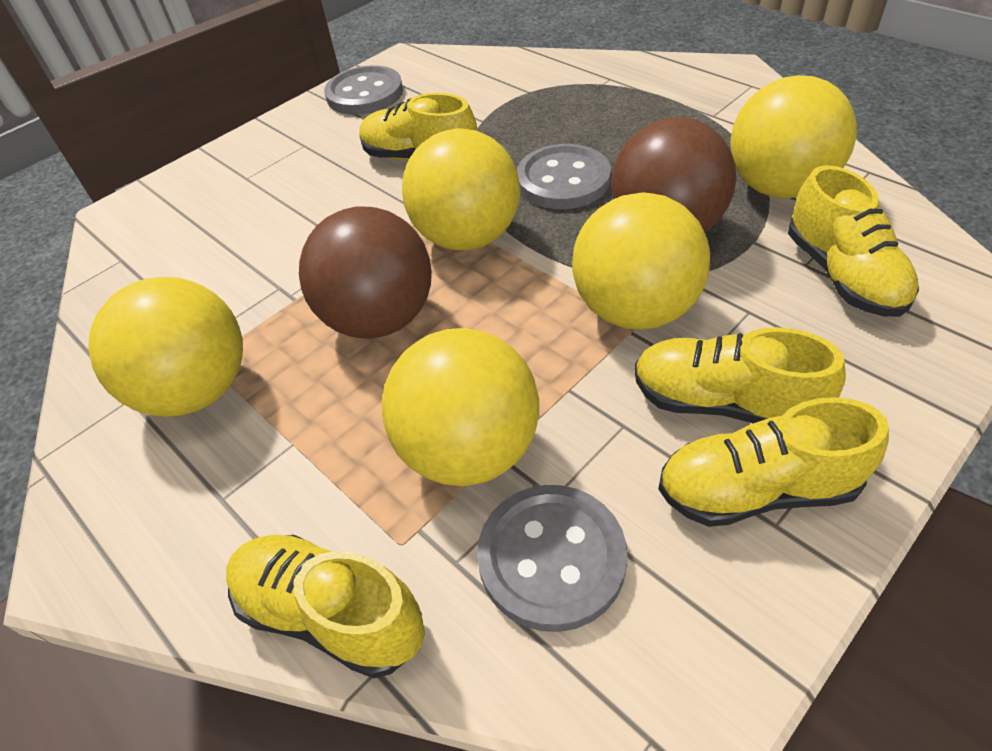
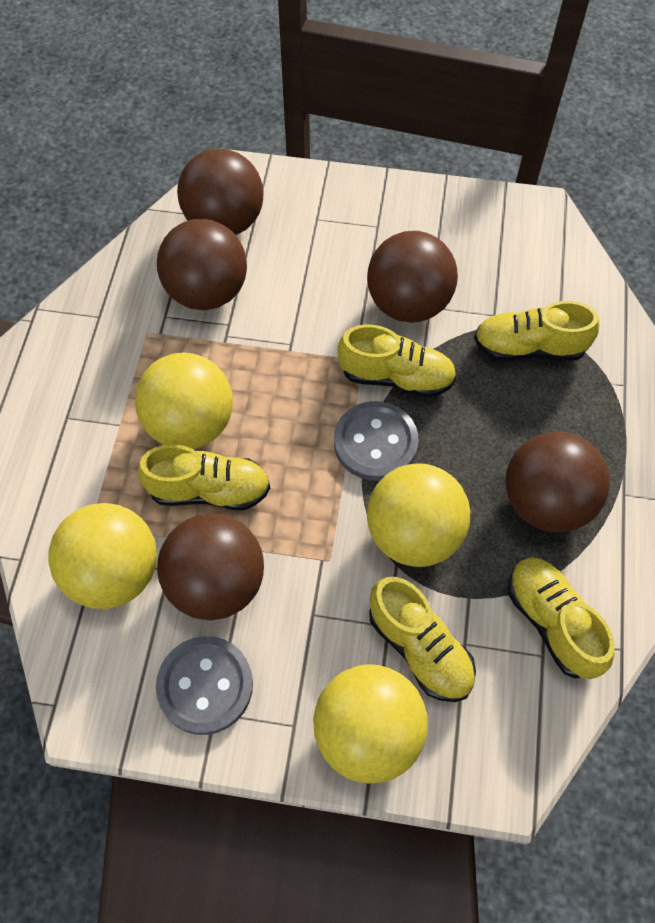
brown ball: 2 -> 5
grey button: 3 -> 2
yellow ball: 5 -> 4

